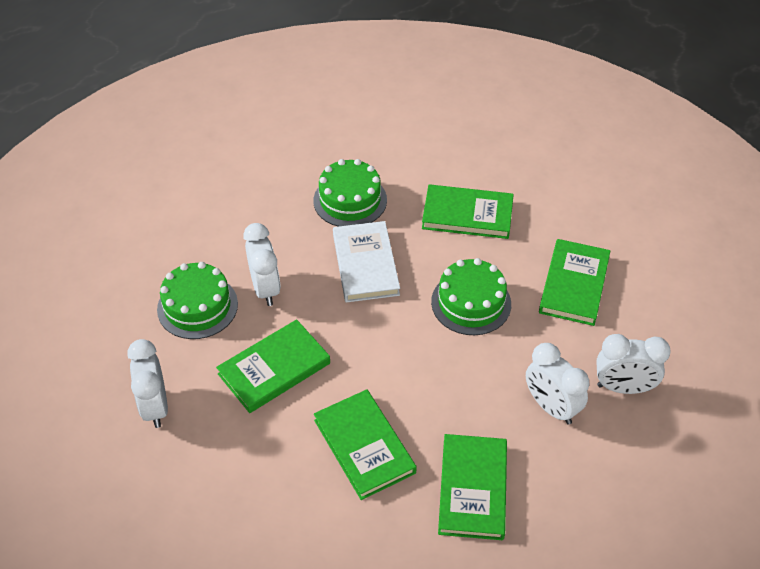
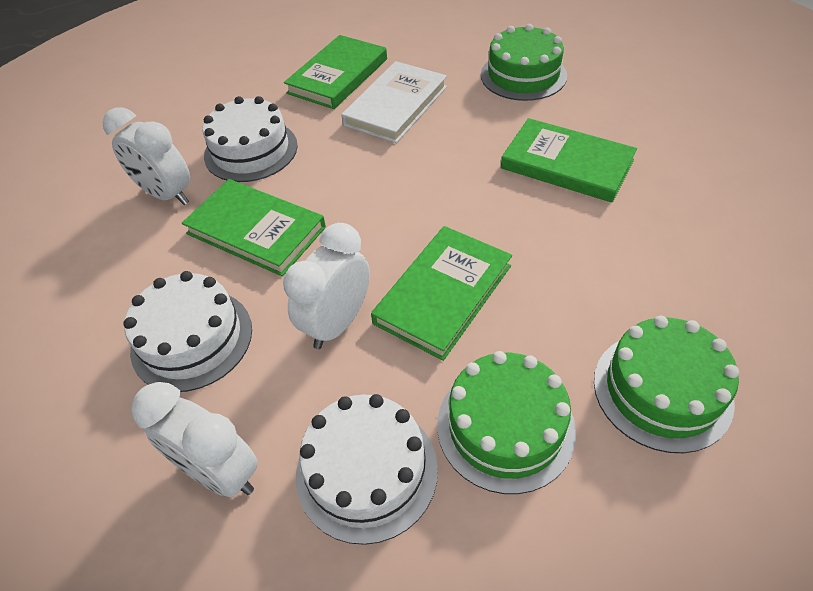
green book: 5 -> 4
white cake: 0 -> 3
white clock: 4 -> 3

